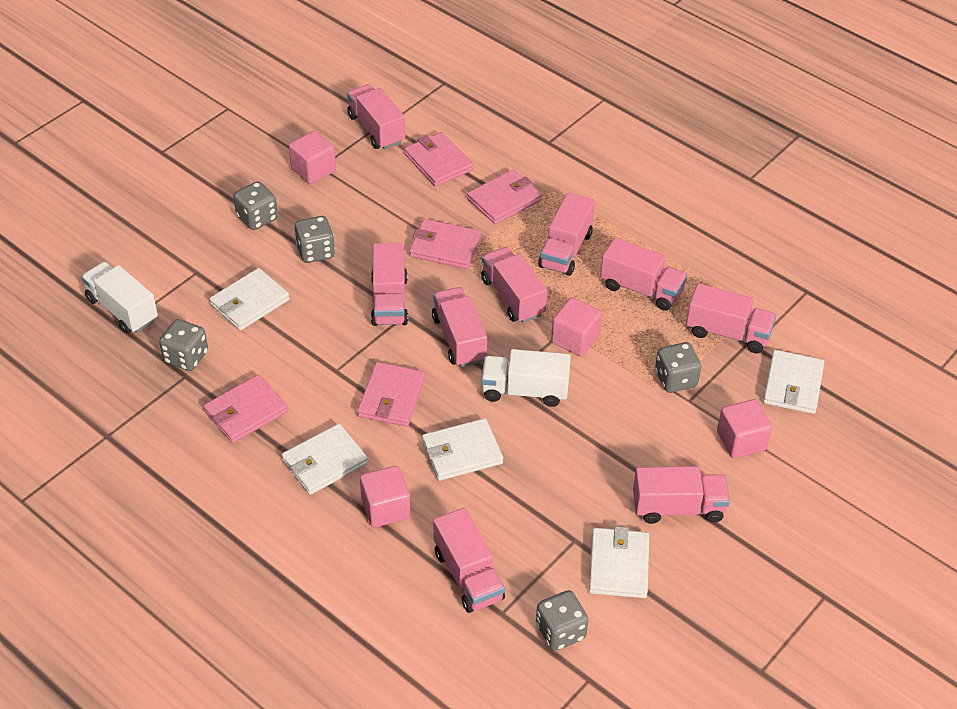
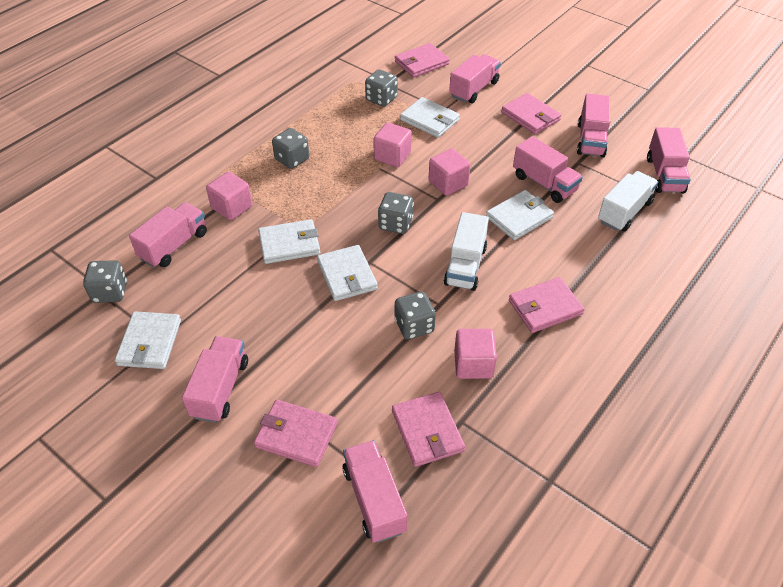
pink truck: 9 -> 7

